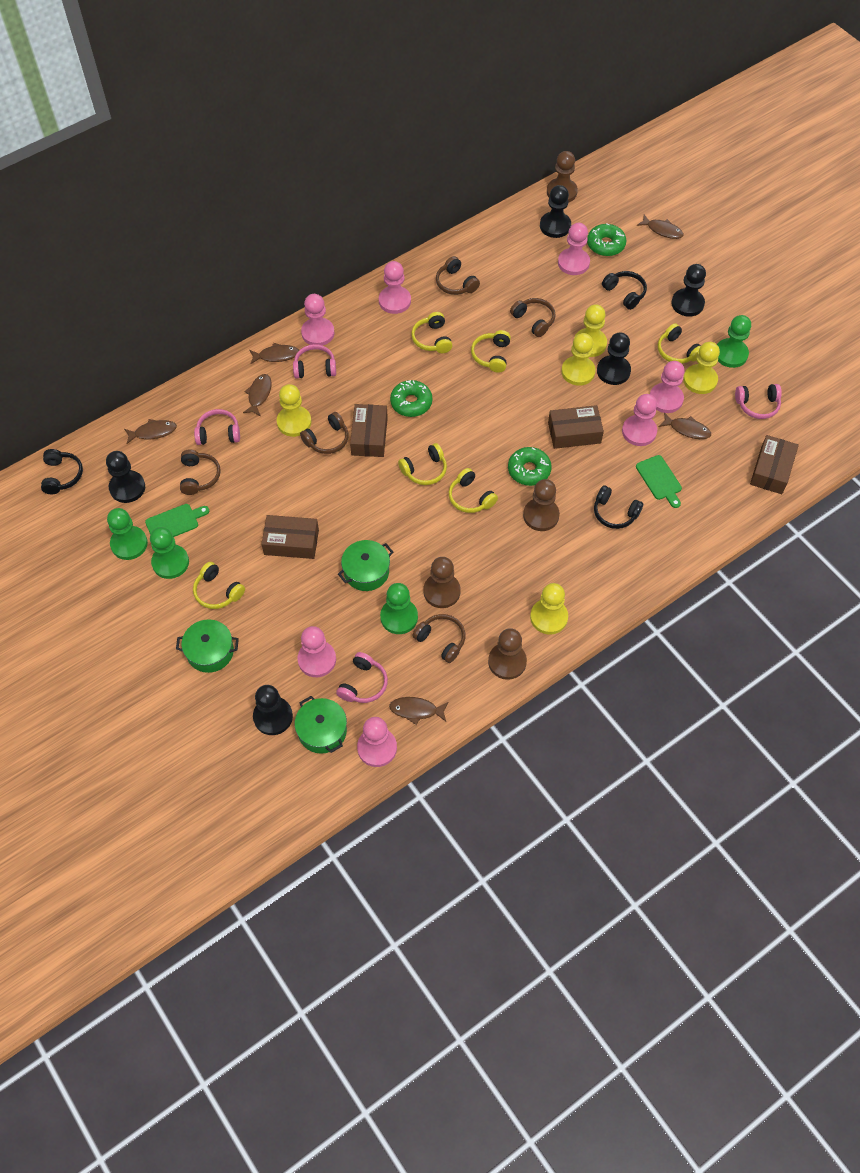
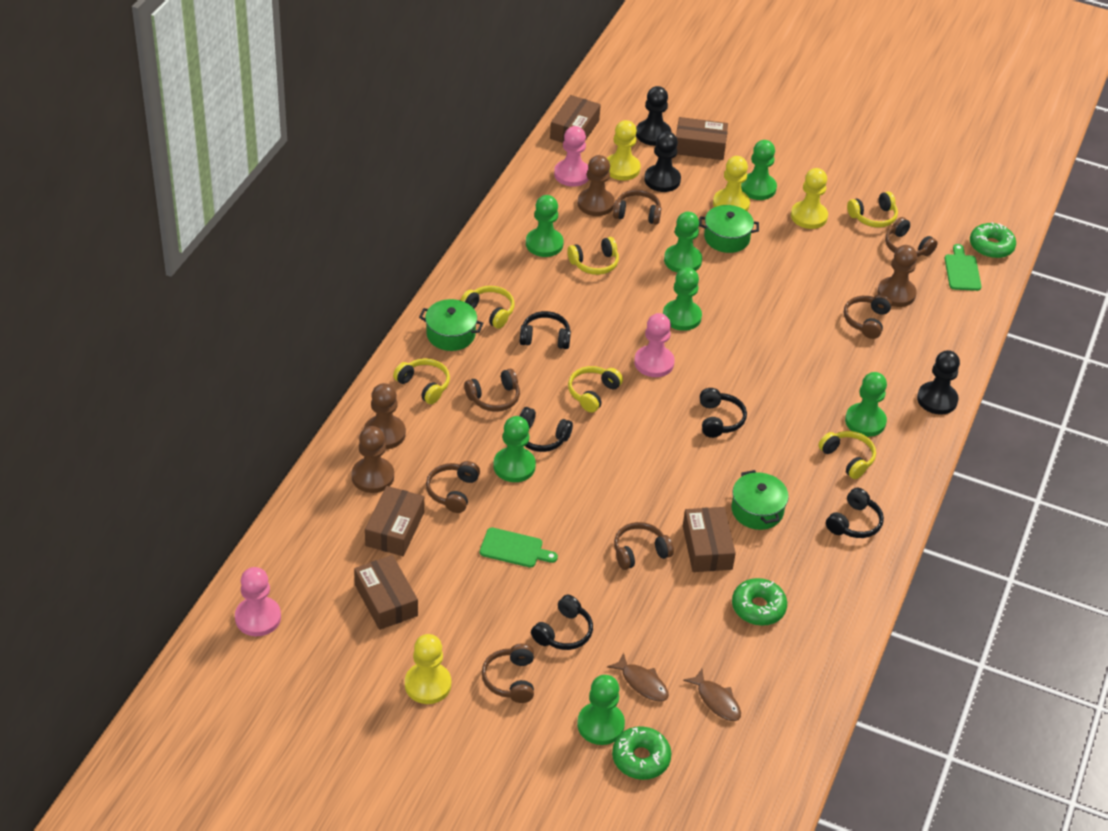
black headphones: 3 -> 5
black pawn: 5 -> 3
brown box: 4 -> 5
brown fish: 6 -> 2
brown headphones: 5 -> 7
green pawn: 4 -> 7
pink headphones: 4 -> 0
pink pawn: 7 -> 3
yellow pawn: 5 -> 4

